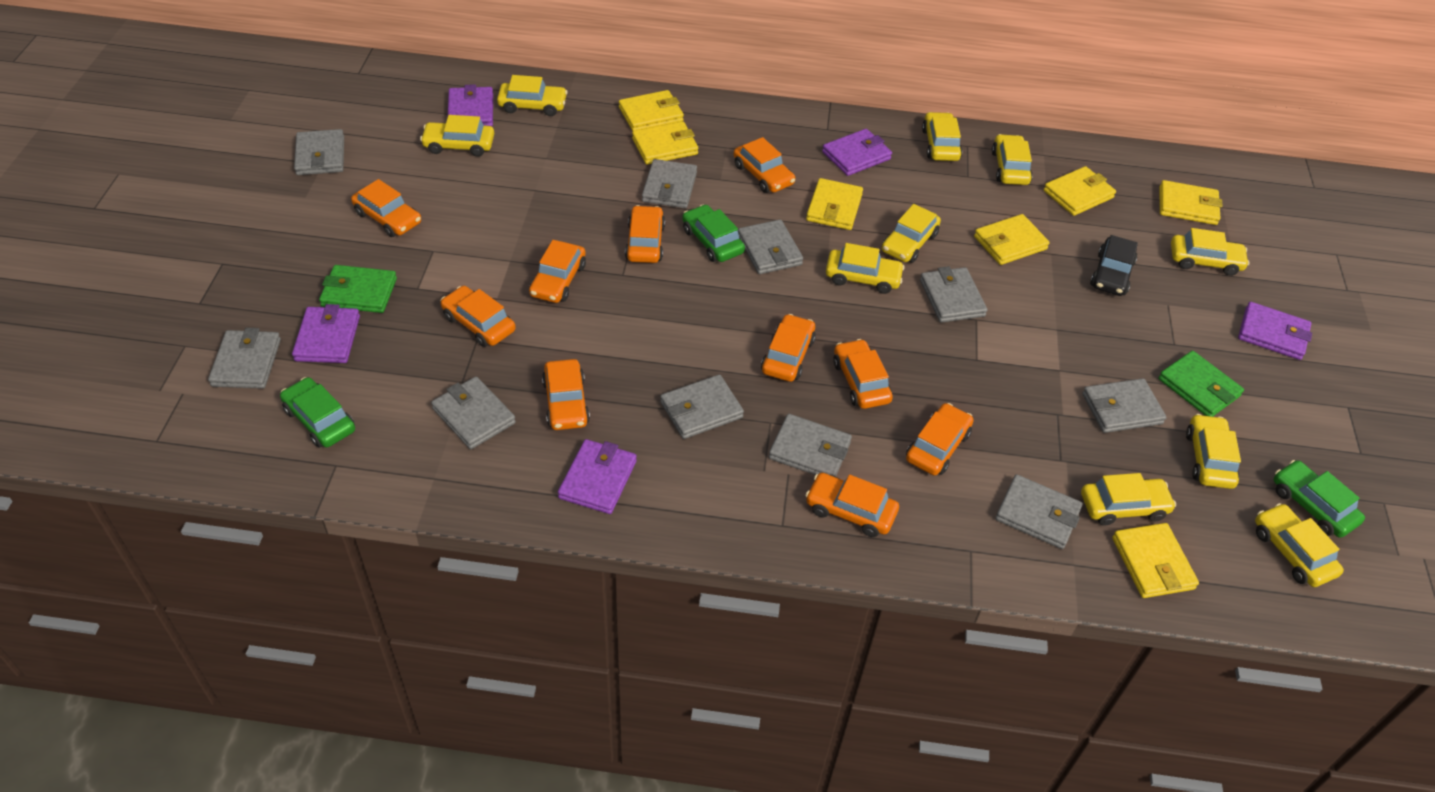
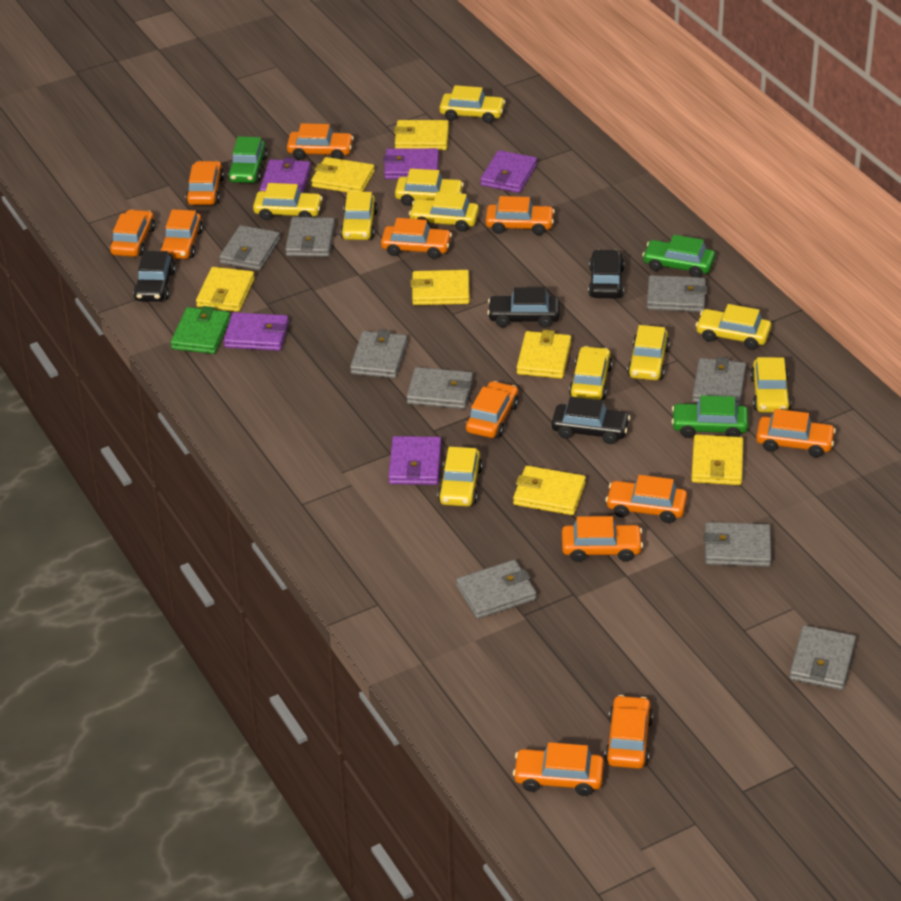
black car: 1 -> 4
green wallet: 2 -> 1
grey wallet: 10 -> 9
orange car: 10 -> 12

